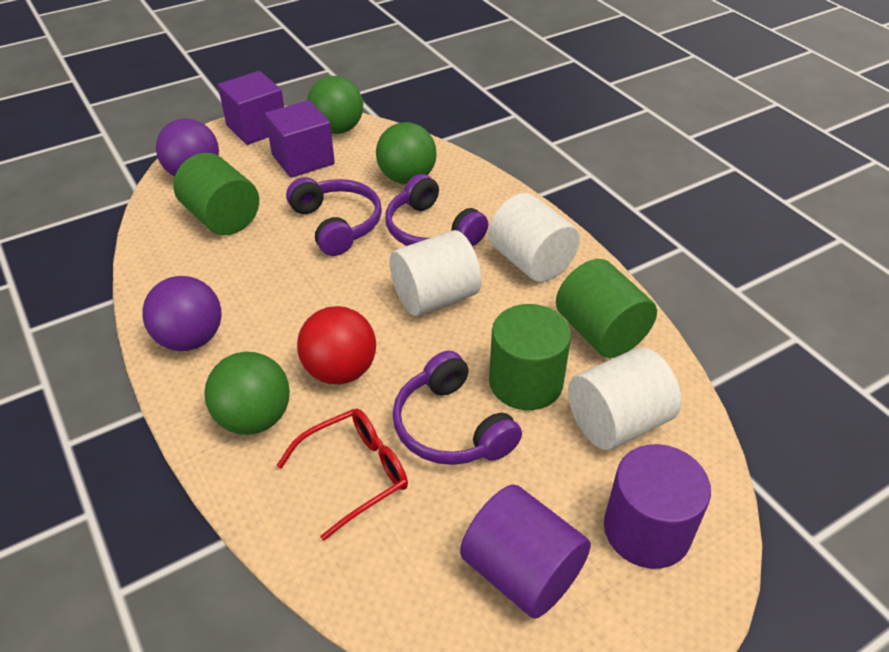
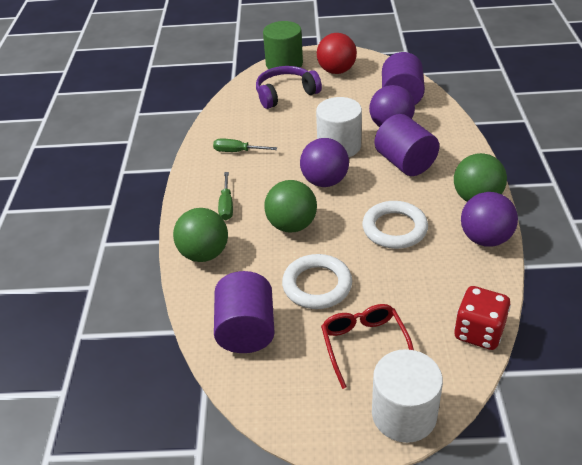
green cylinder: 3 -> 1
green screwdriver: 0 -> 2
purple ball: 2 -> 3
purple cube: 2 -> 0
purple cylinder: 2 -> 3
purple headphones: 3 -> 1
red dice: 0 -> 1
white cylinder: 3 -> 2
white ring: 0 -> 2

